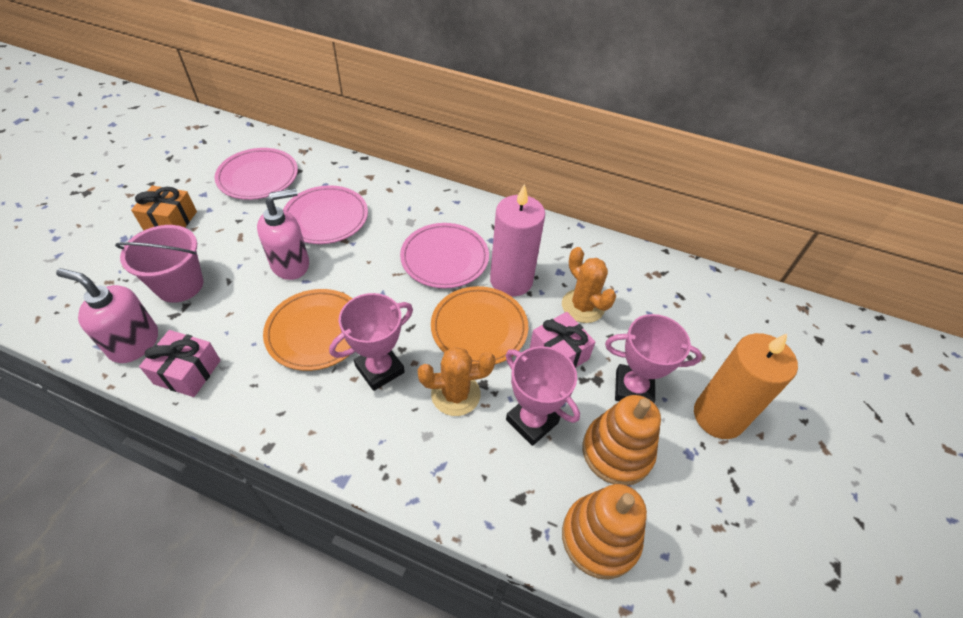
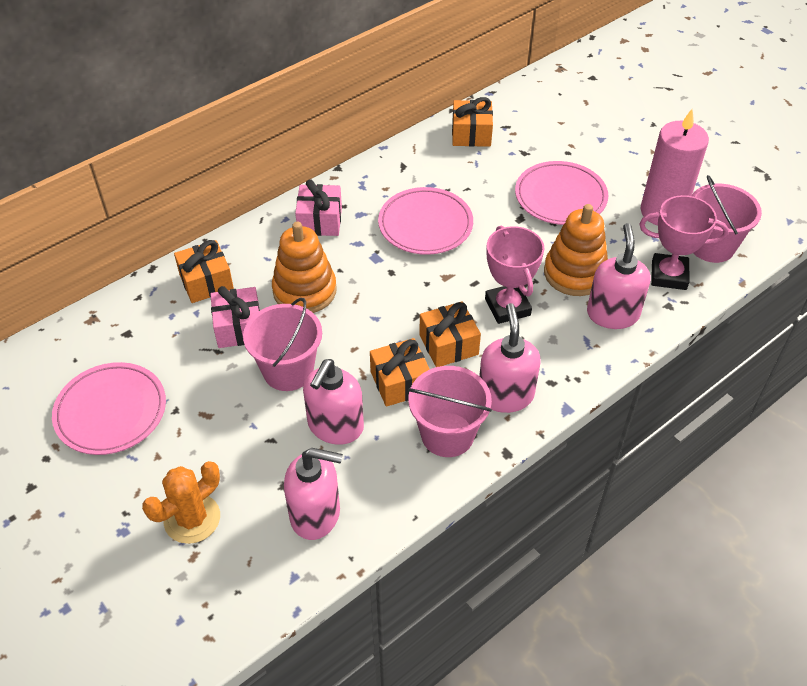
orange cactus: 2 -> 1
orange candle: 1 -> 0
orange gift: 1 -> 4
orange plate: 2 -> 0
pink bucket: 1 -> 3
pink soap dispenser: 2 -> 4
pink trophy: 3 -> 2

